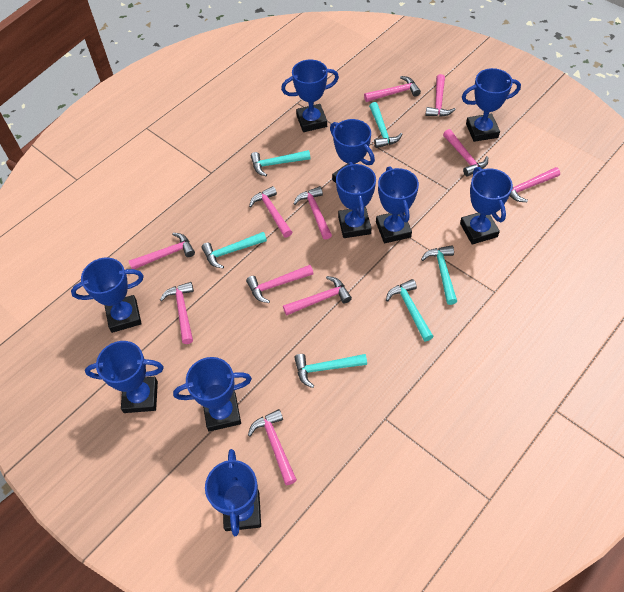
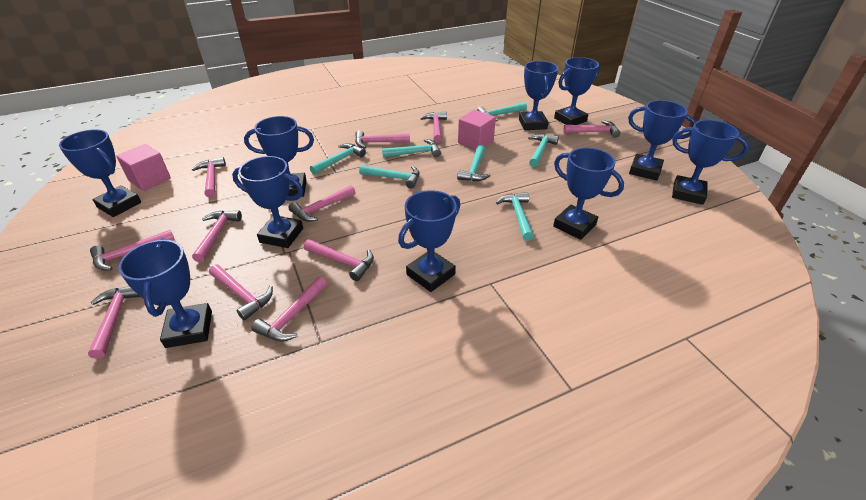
pink cube: 0 -> 2
turquoise hammer: 6 -> 7

